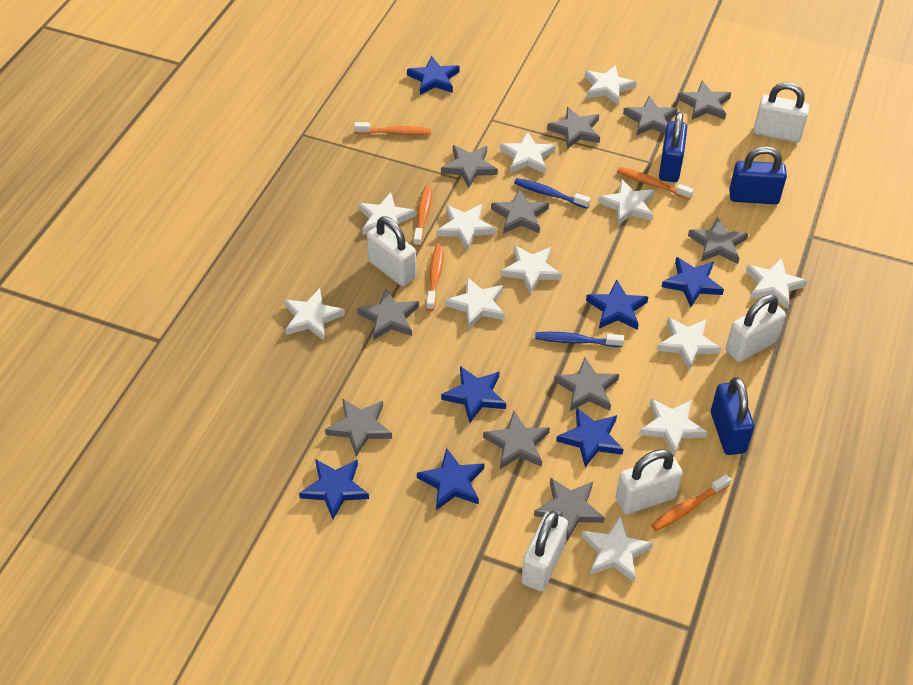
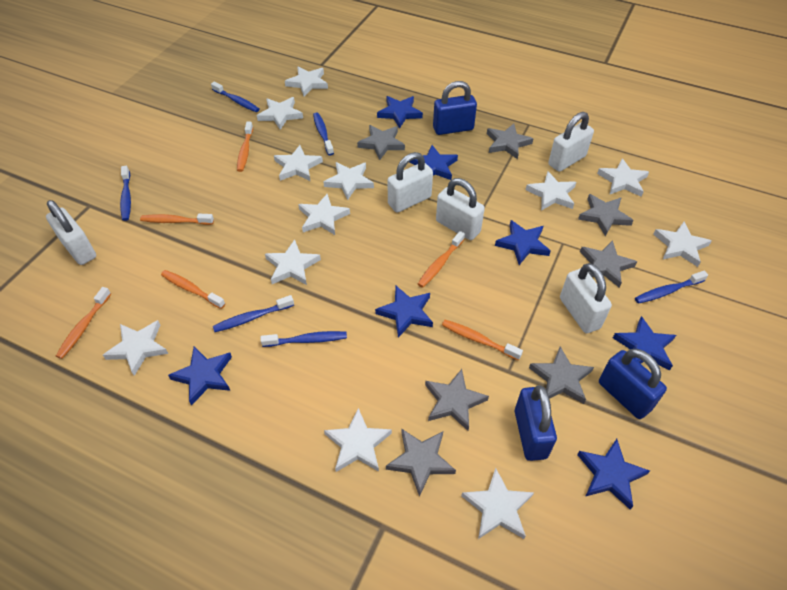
blue toothbrush: 2 -> 6
grey star: 11 -> 7
orange toothbrush: 5 -> 6

